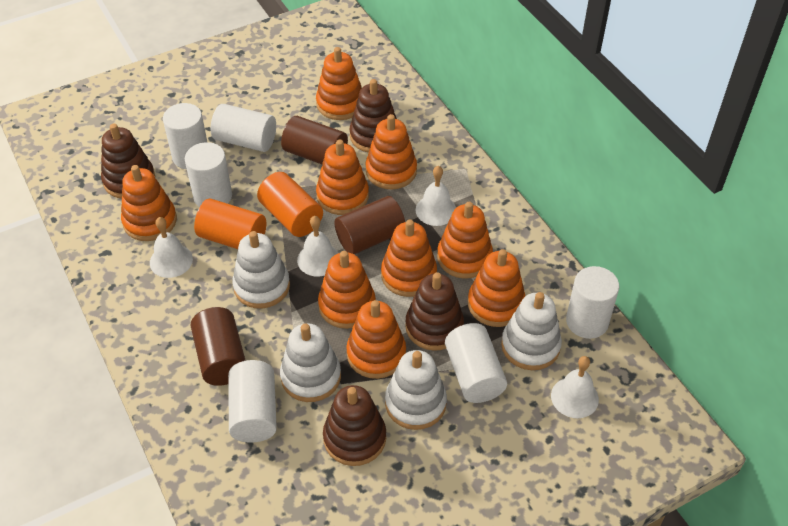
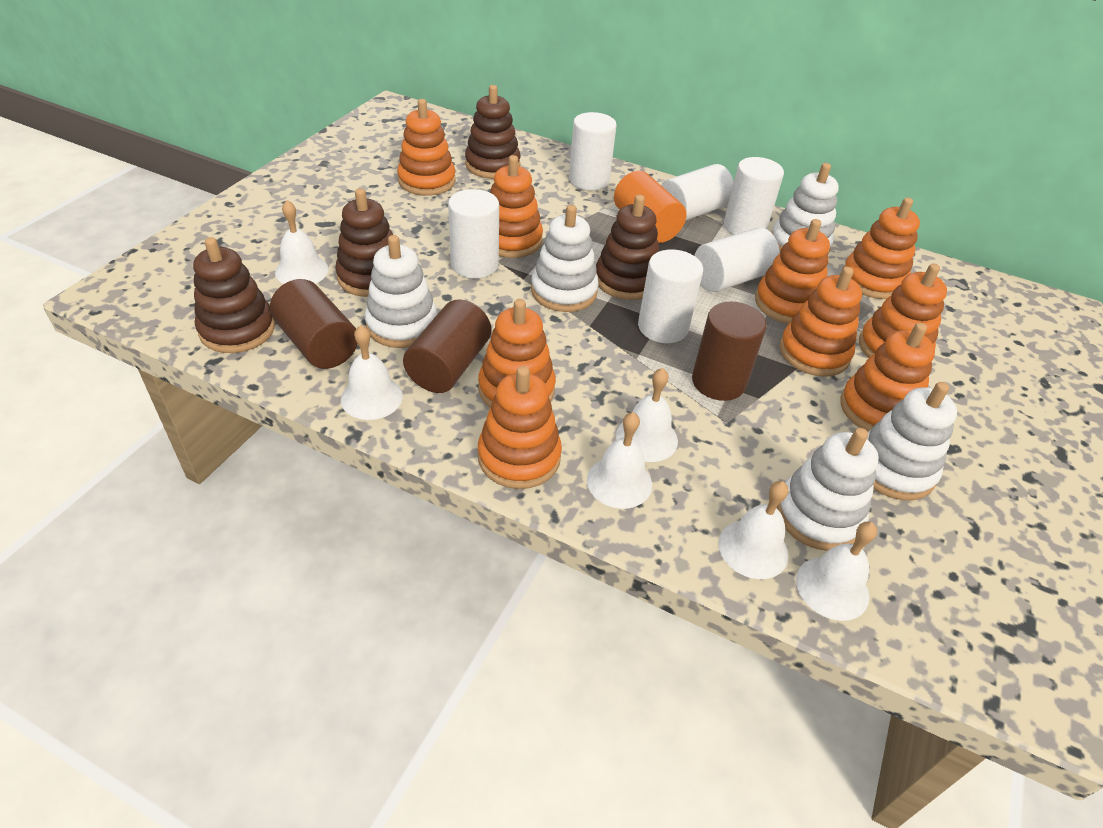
orange cylinder: 2 -> 1
white bell: 4 -> 6
white stacking toy: 4 -> 5

